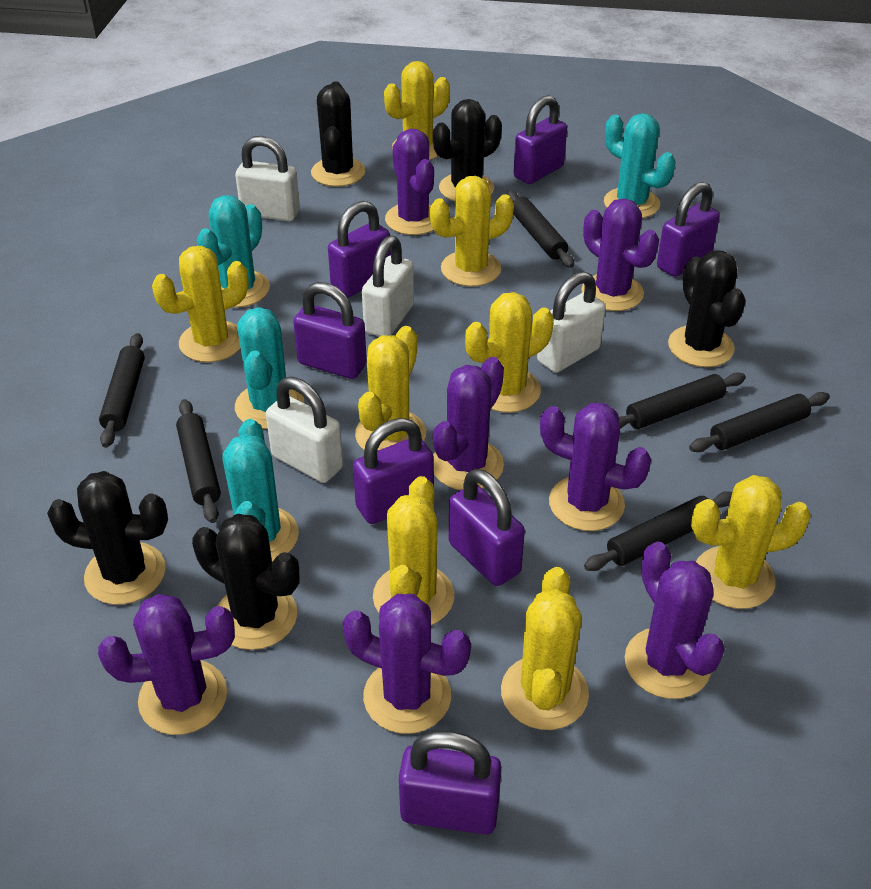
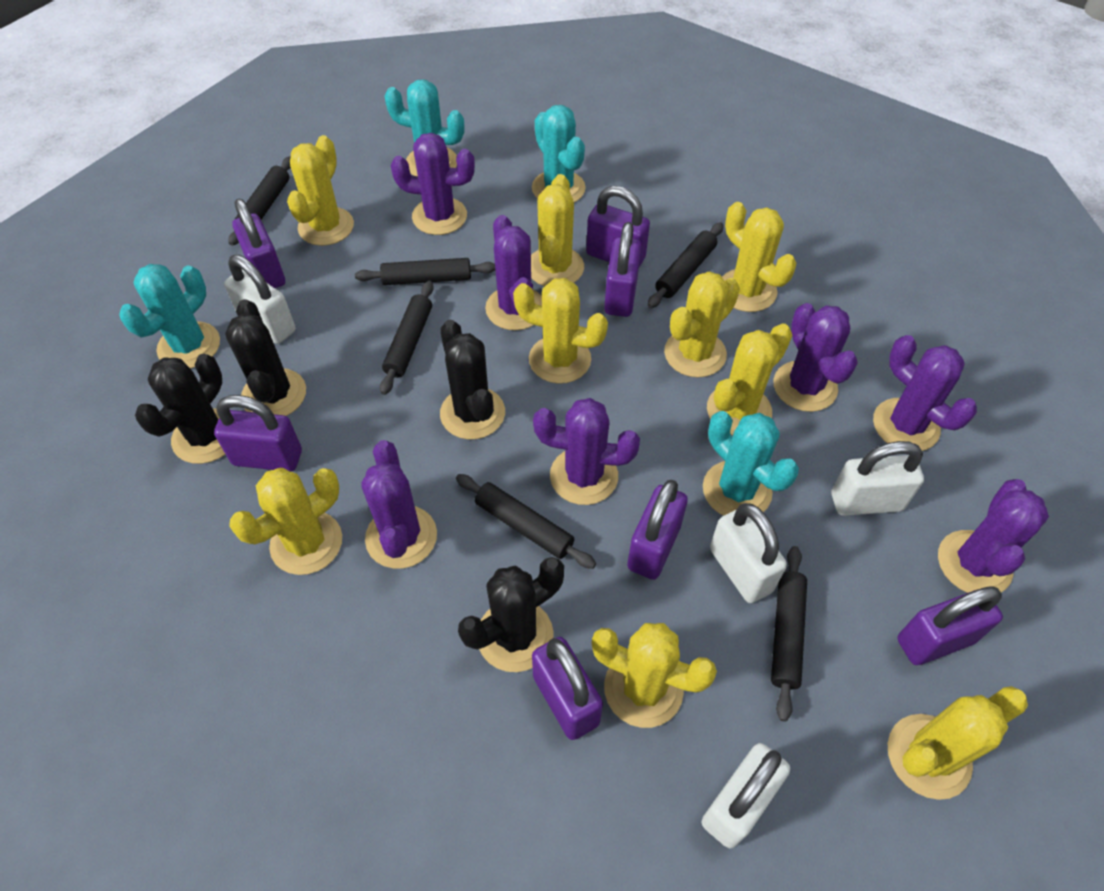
black cactus: 5 -> 4
yellow cactus: 8 -> 9

